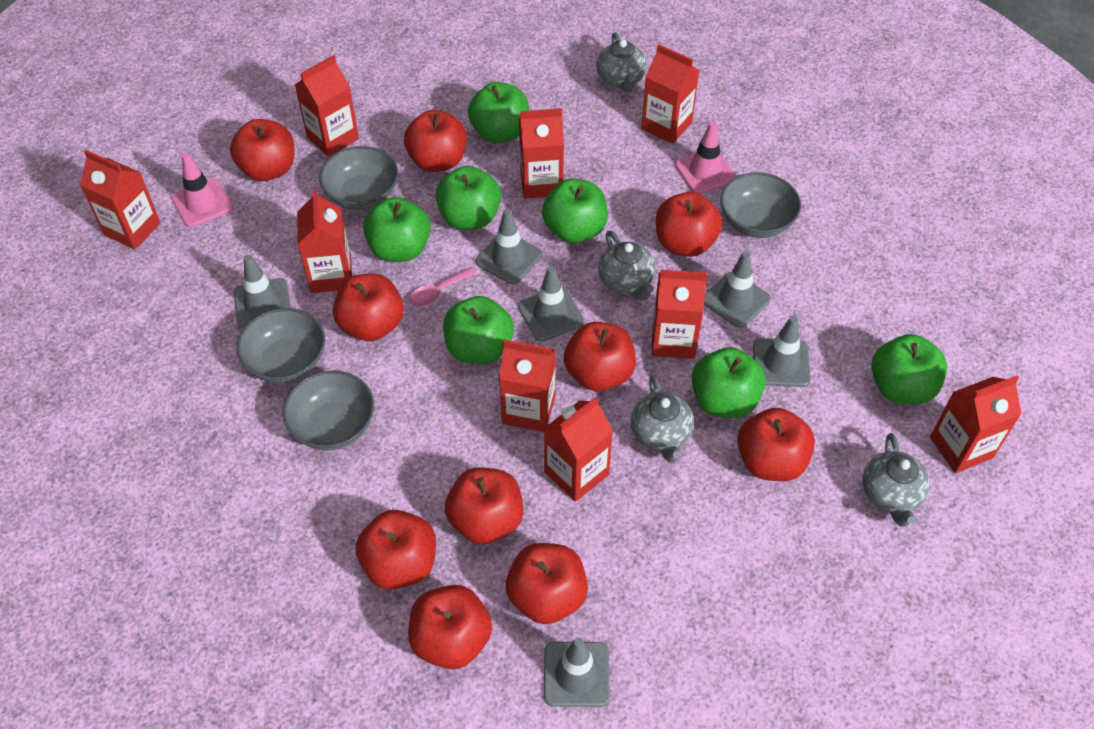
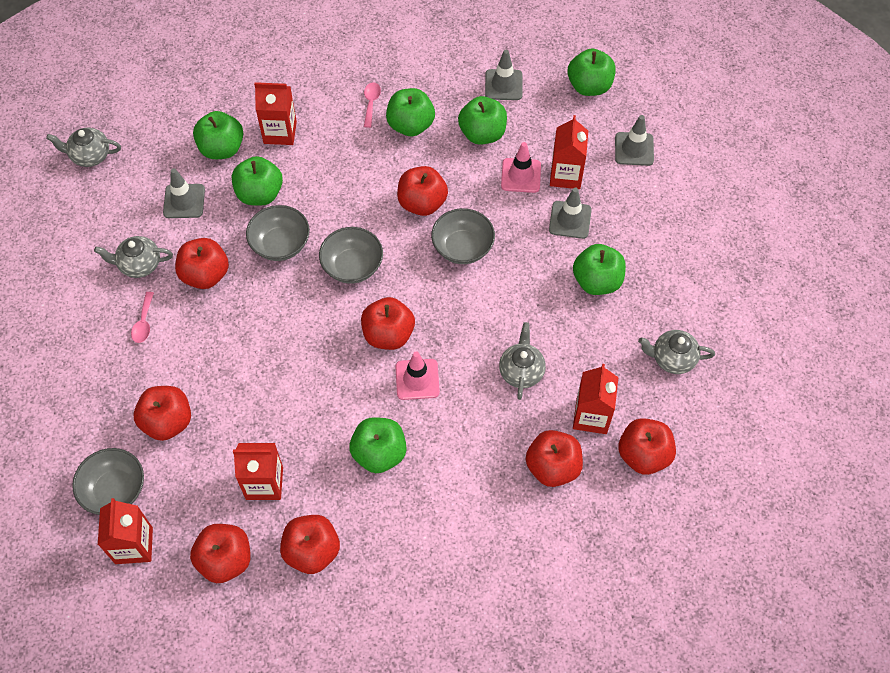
grey traffic cone: 6 -> 4
pink spoon: 1 -> 2
red apple: 10 -> 8
red carton: 9 -> 5

